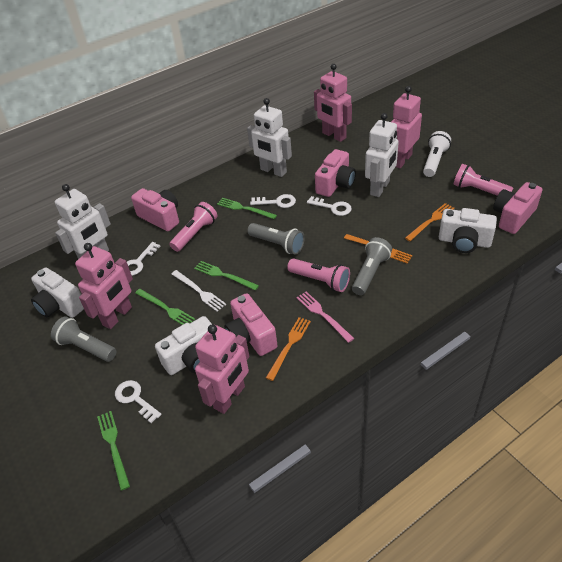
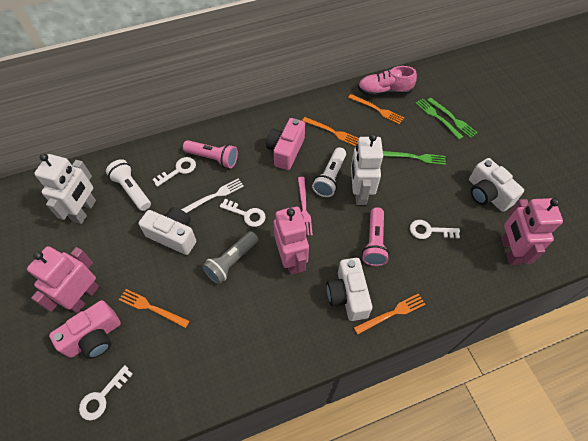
green fork: 4 -> 3
grey flashlight: 3 -> 1
orange fork: 3 -> 4
pink camera: 4 -> 2
pink flashlight: 3 -> 2
pink robot: 4 -> 3
pink shoe: 0 -> 1
white flashlight: 1 -> 2
white robot: 3 -> 2

